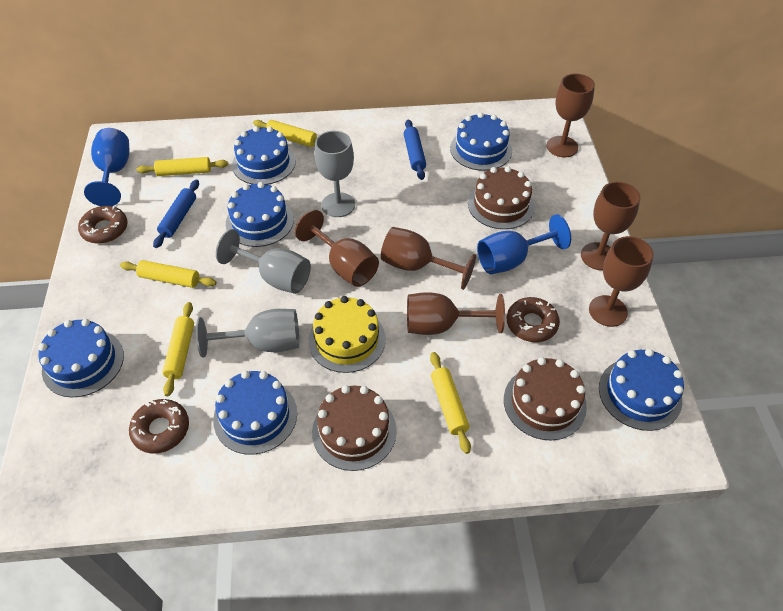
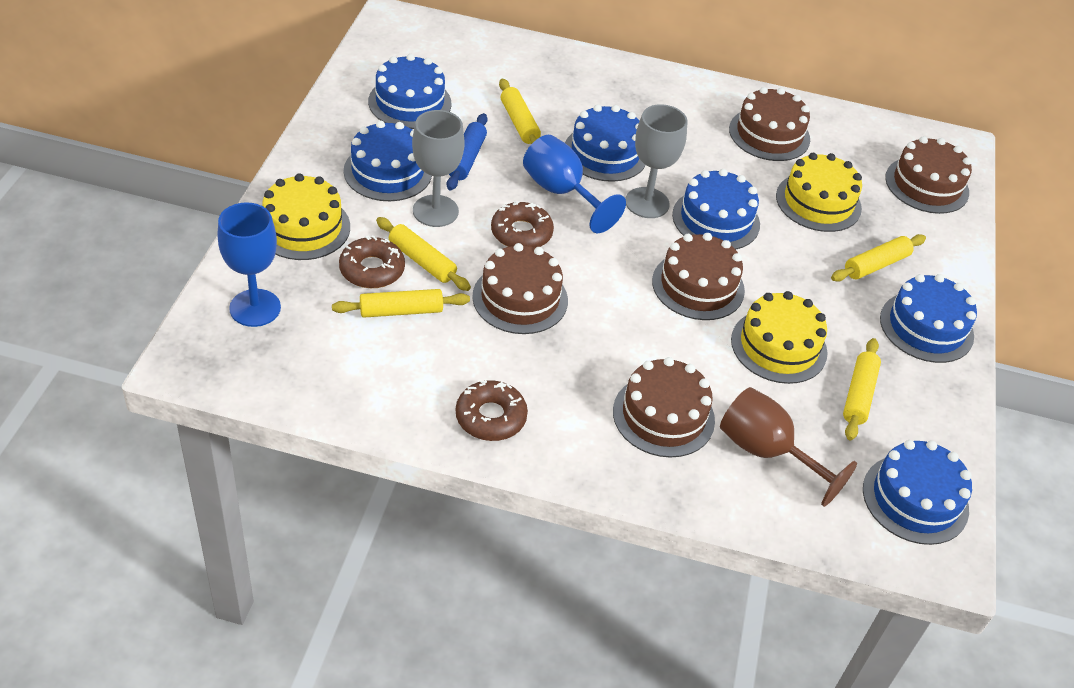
blue rolling pin: 2 -> 1
brown cake: 3 -> 5
brown goblet: 6 -> 1
grey goblet: 3 -> 2
yellow cake: 1 -> 3

